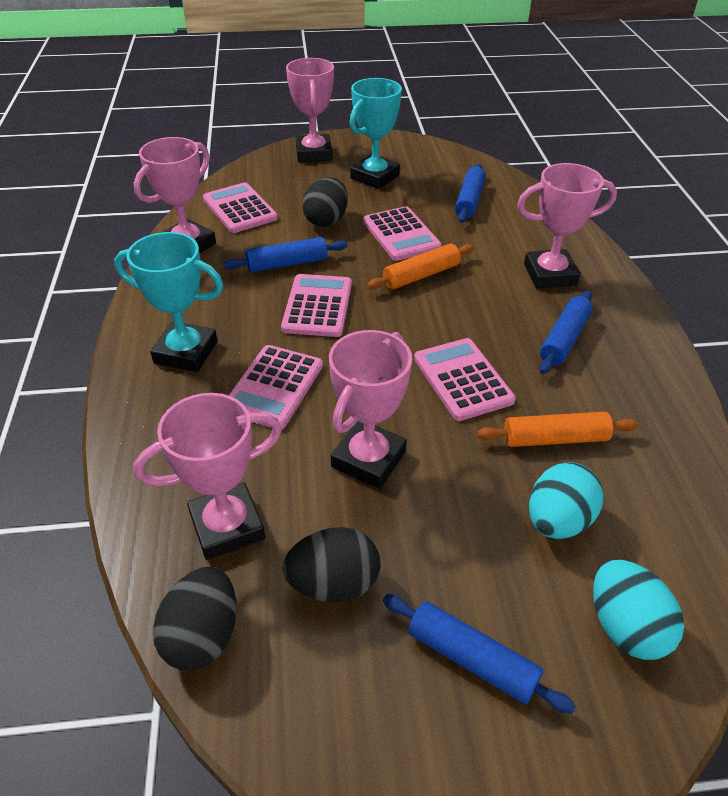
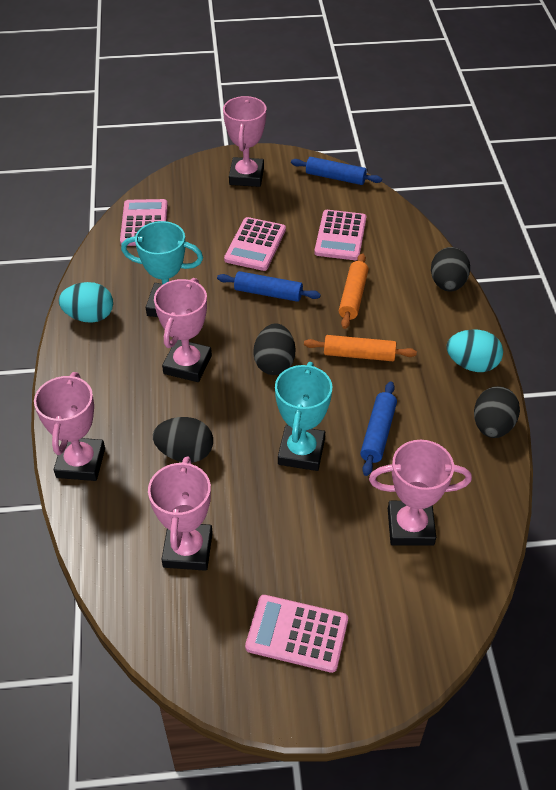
black egg: 3 -> 4
blue rolling pin: 4 -> 3
pink calculator: 5 -> 4

